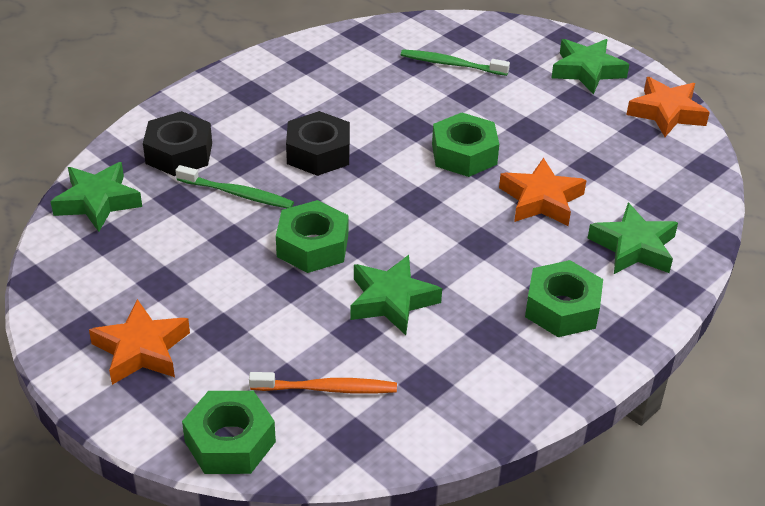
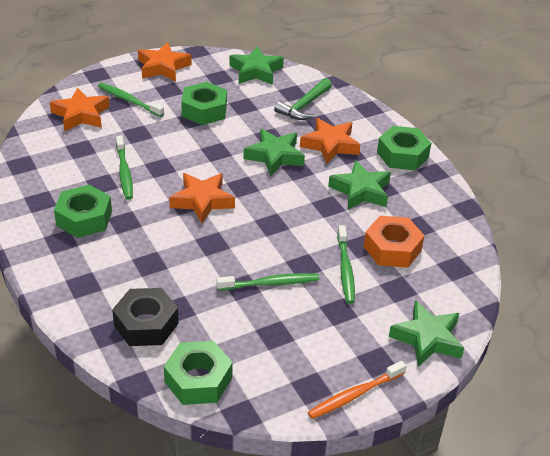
black nut: 2 -> 1
green hammer: 0 -> 1
green toothbrush: 2 -> 4
orange nut: 0 -> 1
orange star: 3 -> 4

